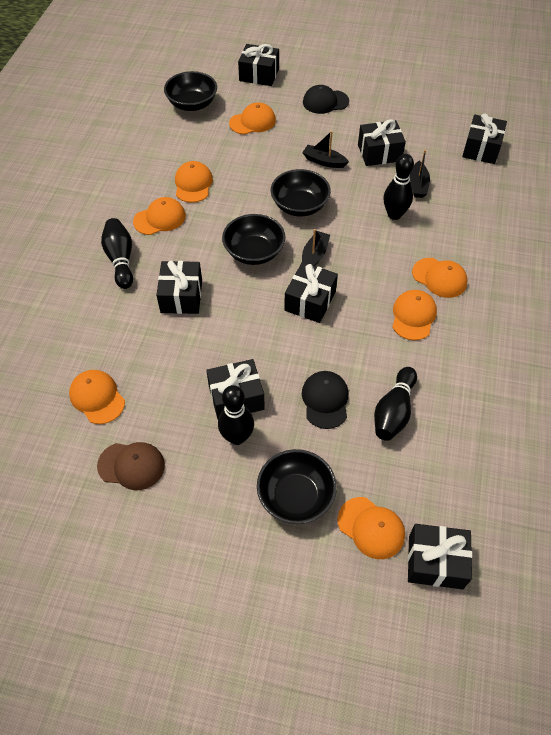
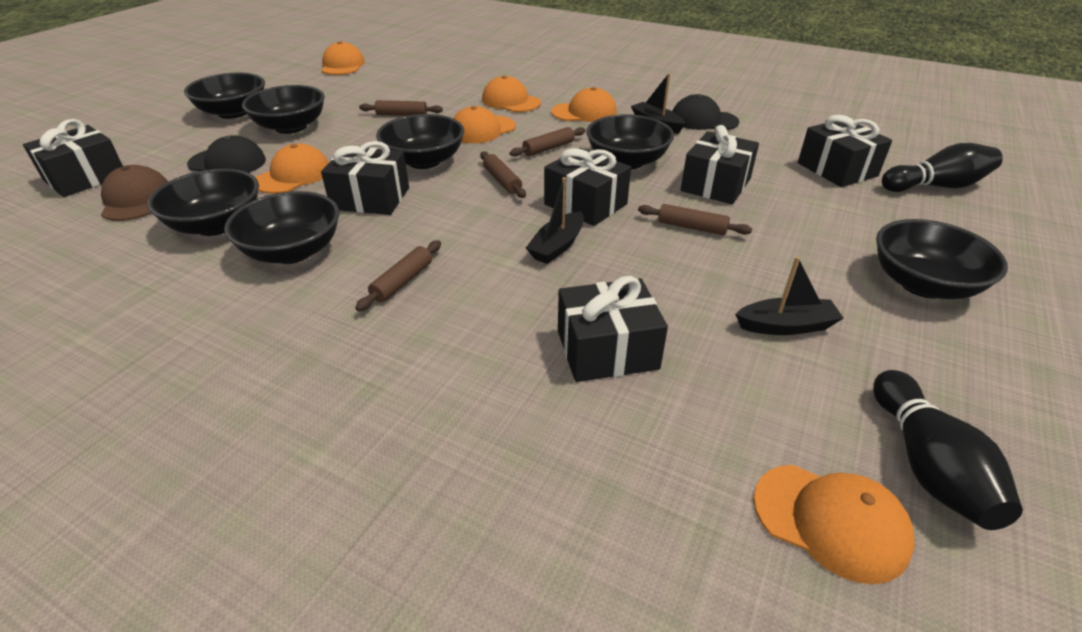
black bowl: 4 -> 7
black bowling pin: 4 -> 2
black gift: 7 -> 6
brown rolling pin: 0 -> 5
orange cap: 7 -> 6

